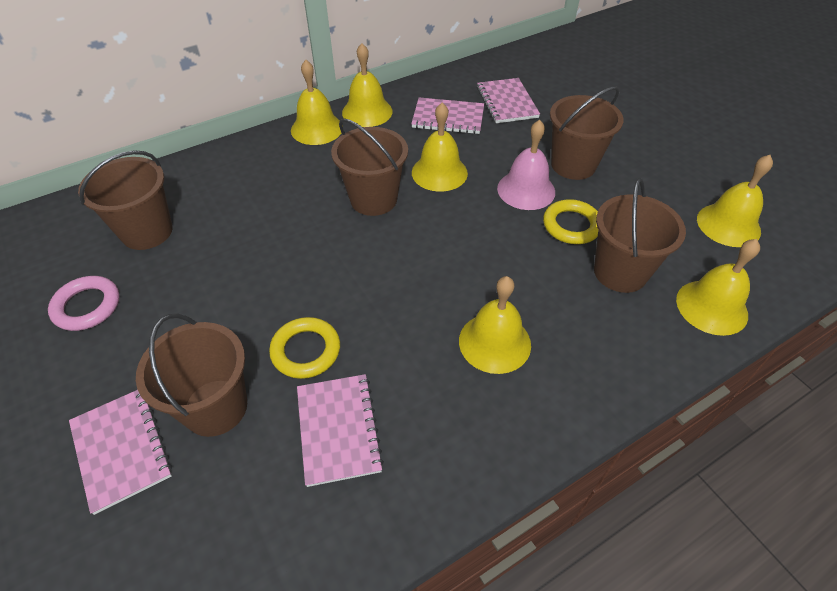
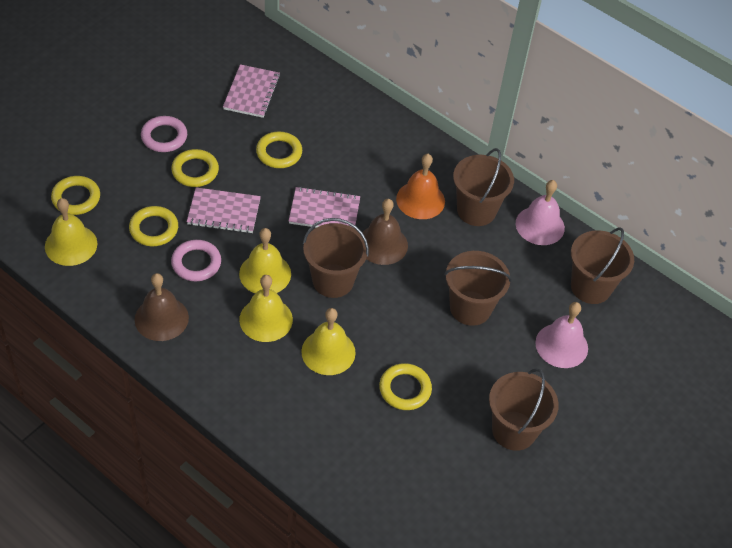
brown bell: 0 -> 2
orange bell: 0 -> 1
pink bell: 1 -> 2
pink notebook: 4 -> 3
pink ring: 1 -> 2
yellow bell: 6 -> 4
yellow ring: 2 -> 5

